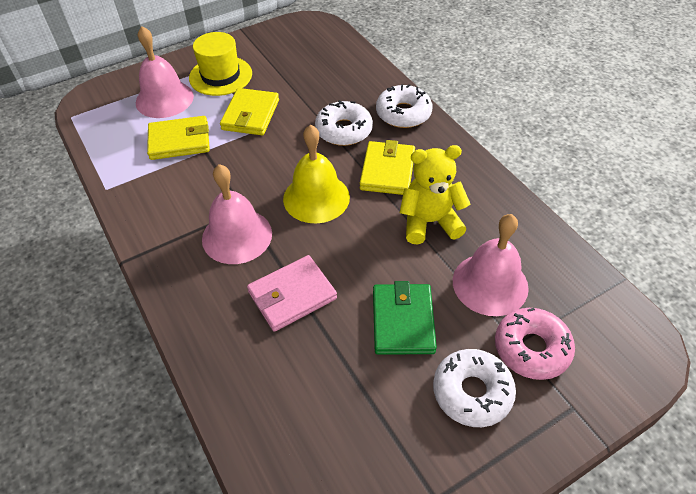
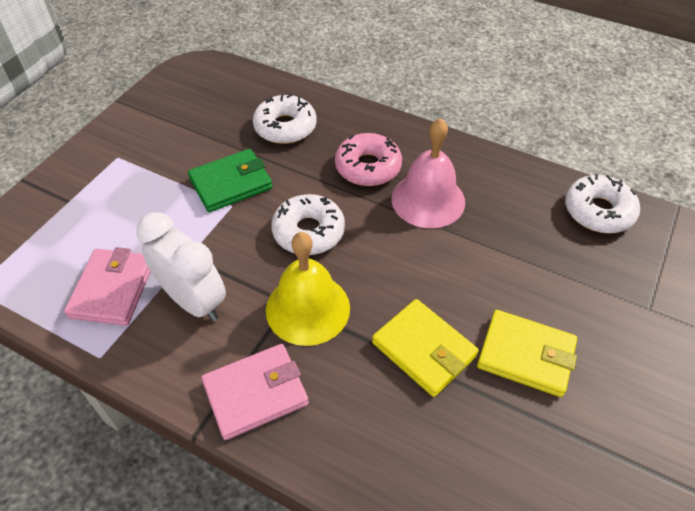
pink bell: 3 -> 1
pink wallet: 1 -> 2
white clock: 0 -> 1
yellow hat: 1 -> 0
yellow teddy bear: 1 -> 0
yellow wallet: 3 -> 2

